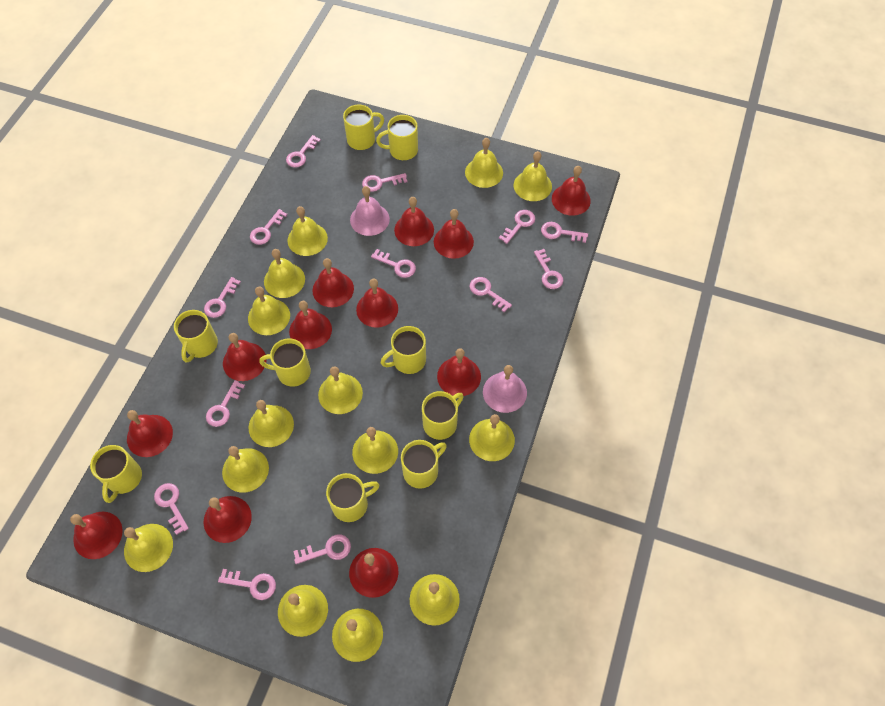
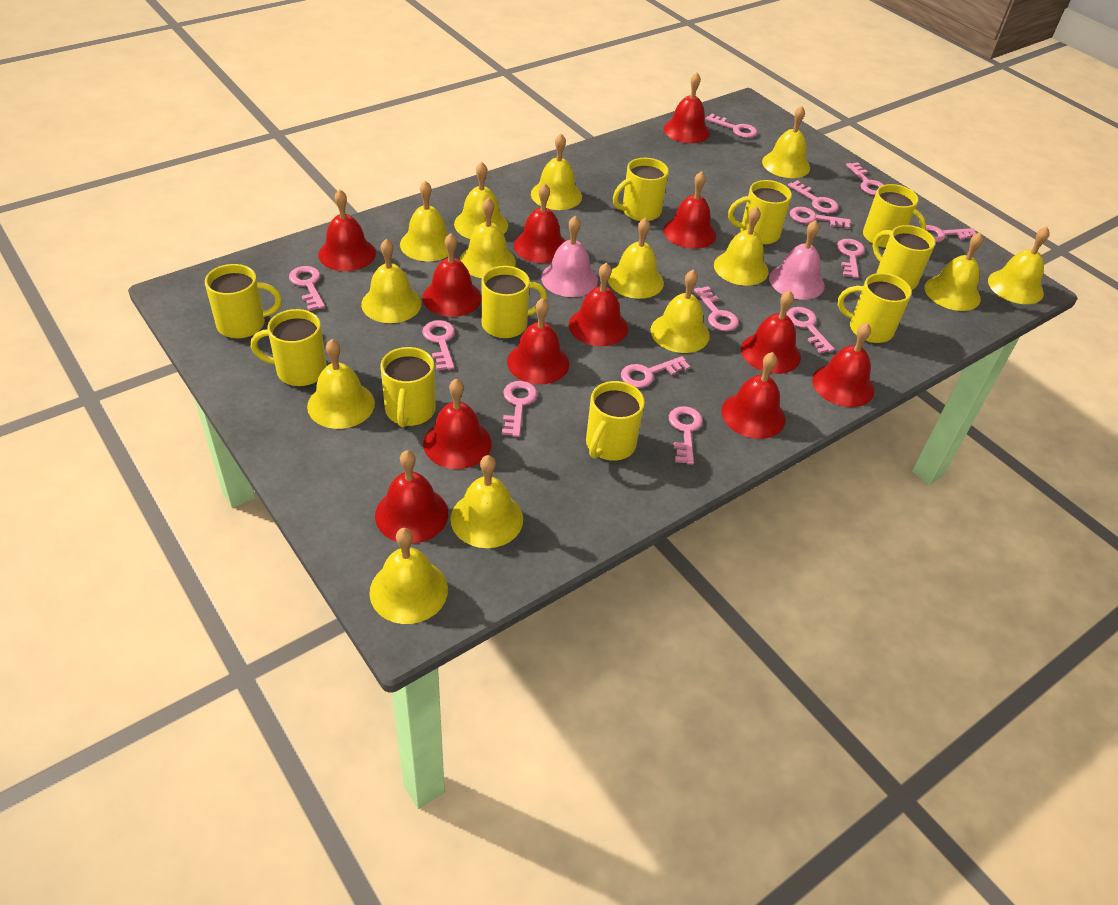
yellow mug: 9 -> 10

